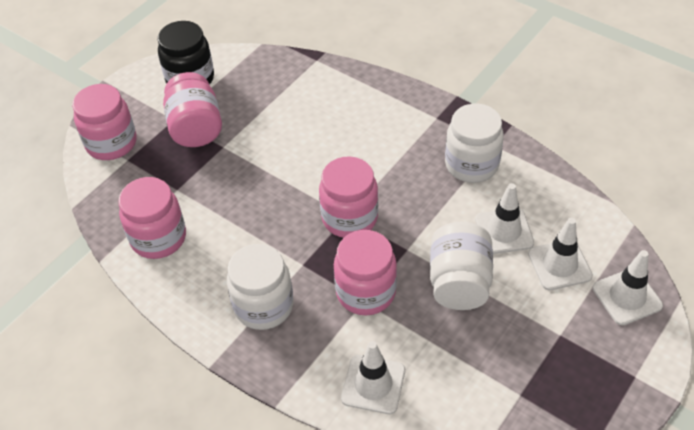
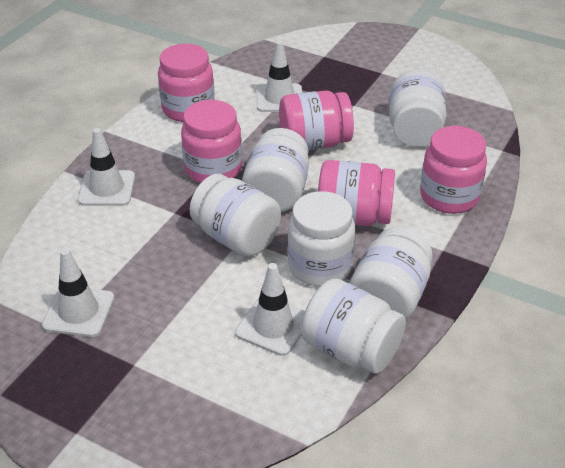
black jar: 1 -> 0
white jar: 3 -> 6

